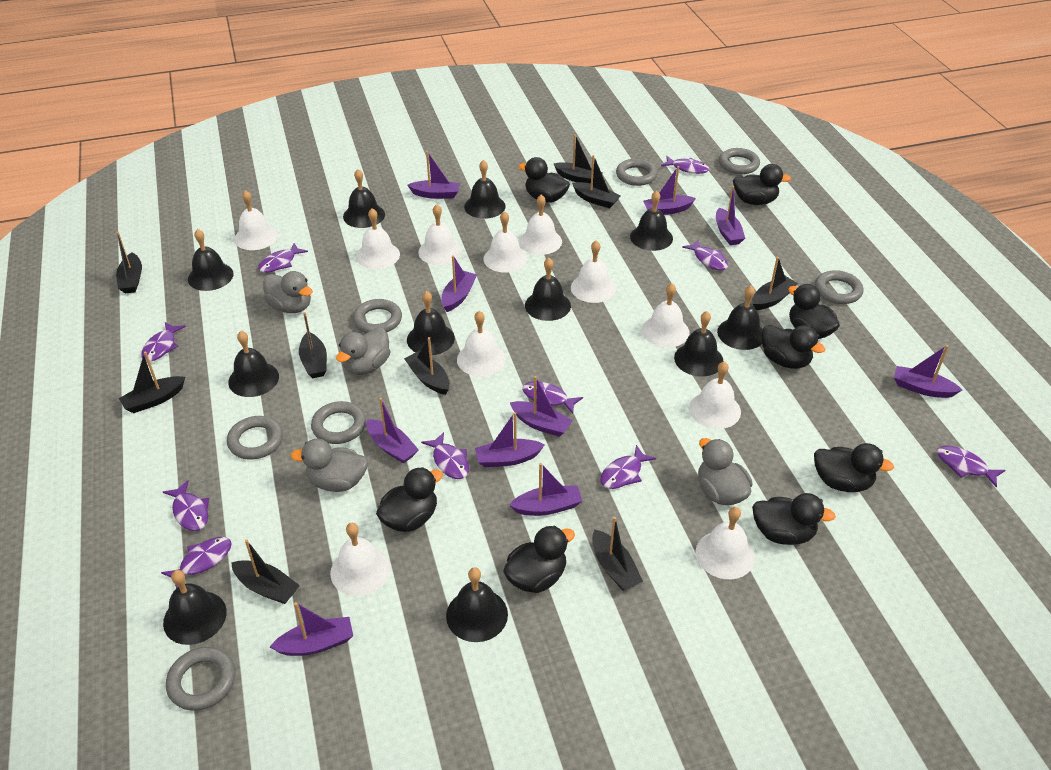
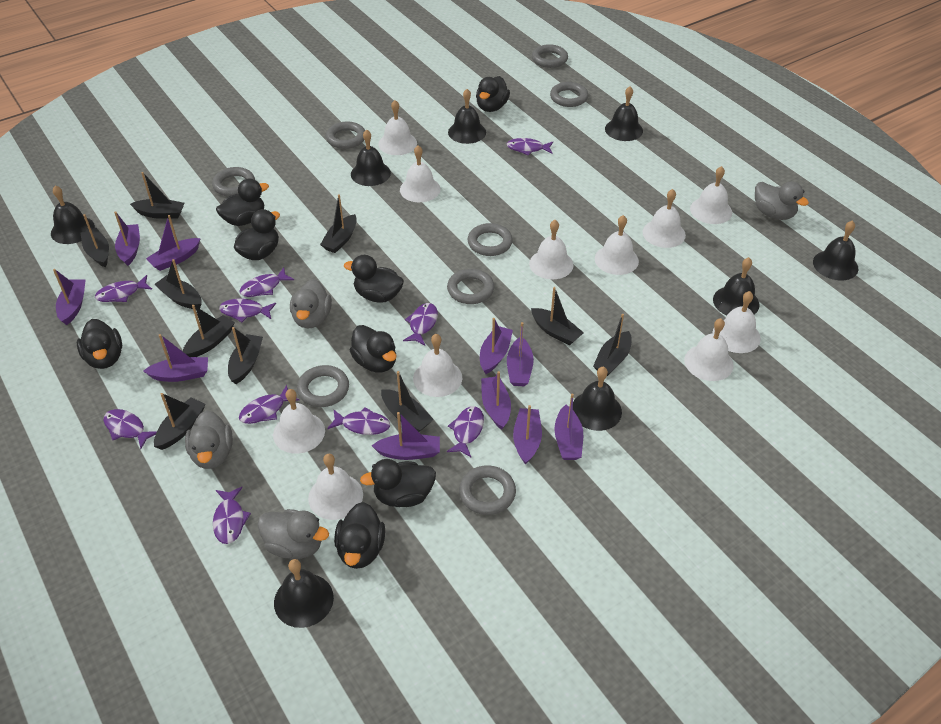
black bell: 11 -> 8
black boat: 9 -> 10
grey ring: 7 -> 8

